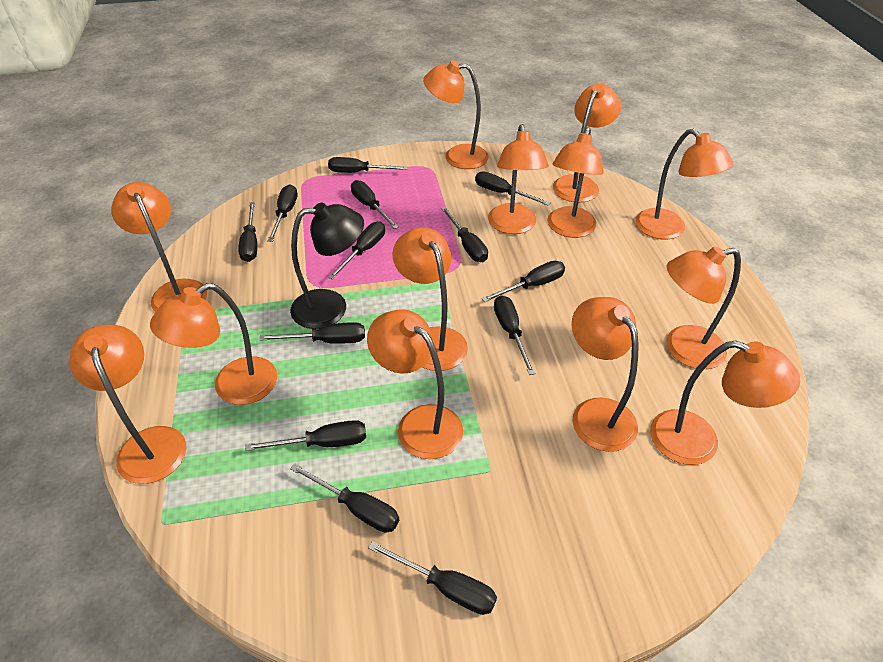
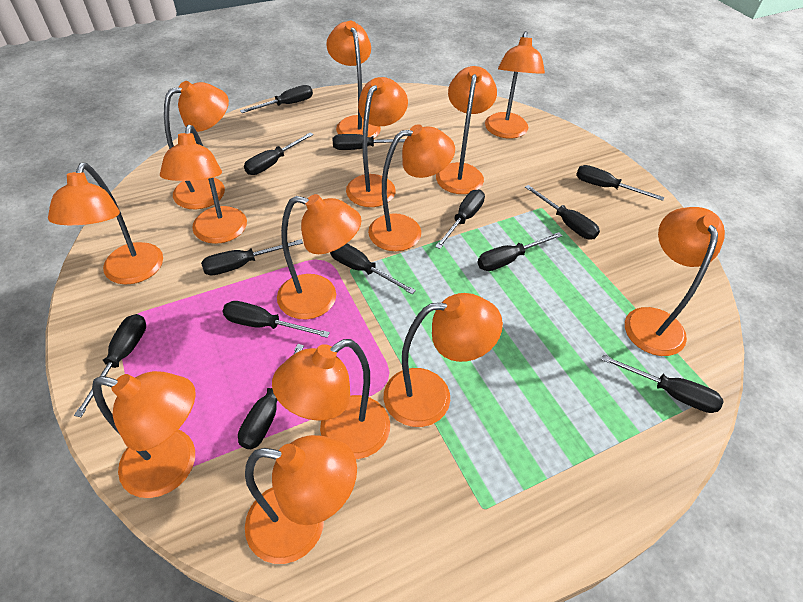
black lamp: 1 -> 0
orange lamp: 13 -> 14

